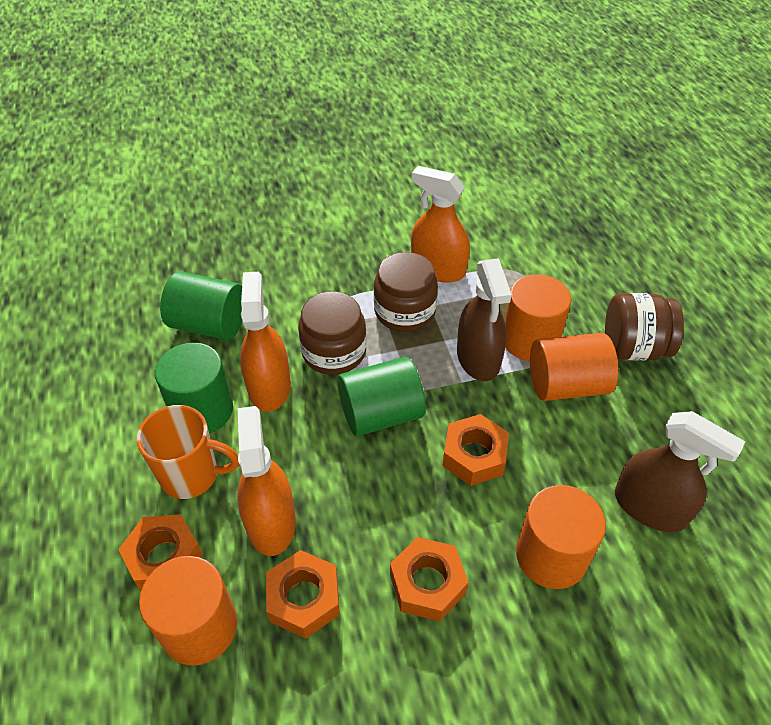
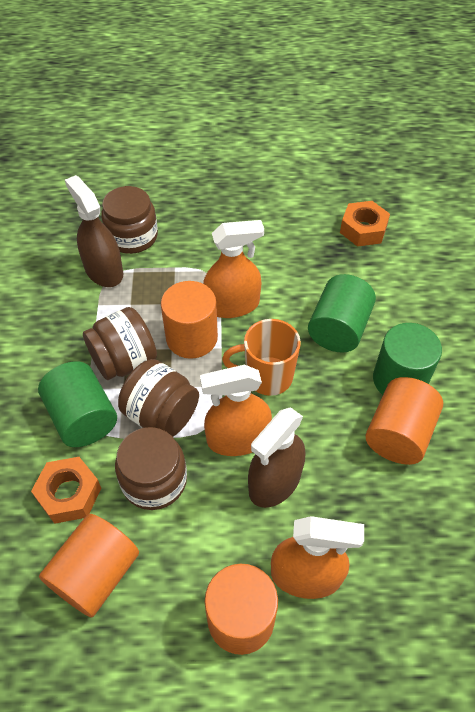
brown jar: 3 -> 4
orange nut: 4 -> 2

